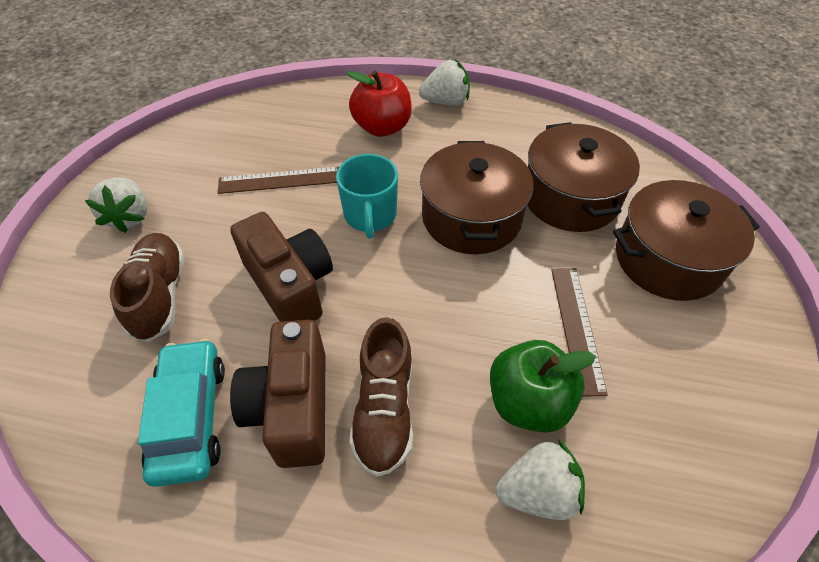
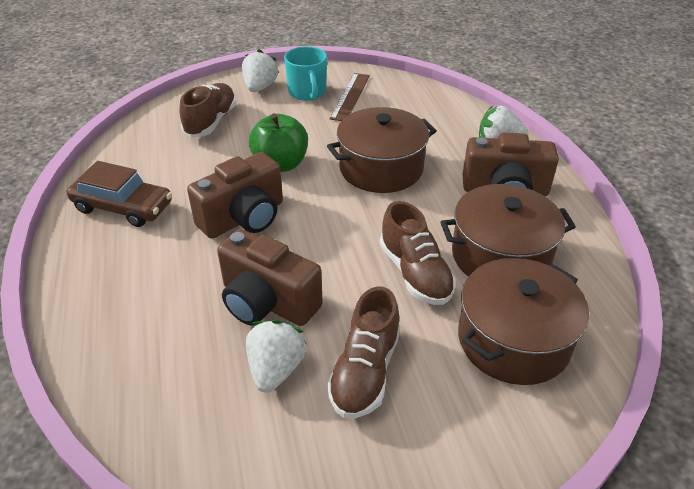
brown camera: 2 -> 3
brown car: 0 -> 1
brown ruler: 2 -> 1
brown shoe: 2 -> 3
red apple: 1 -> 0
turquoise car: 1 -> 0

